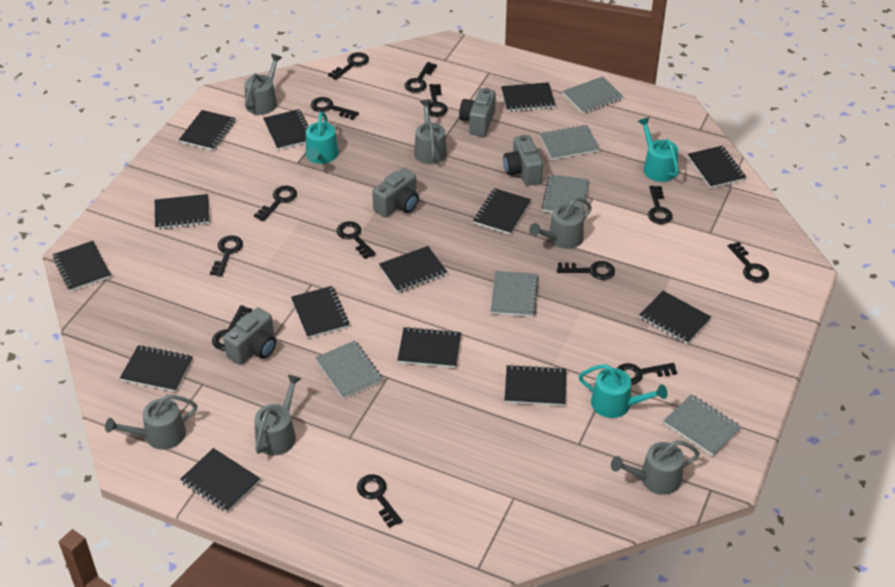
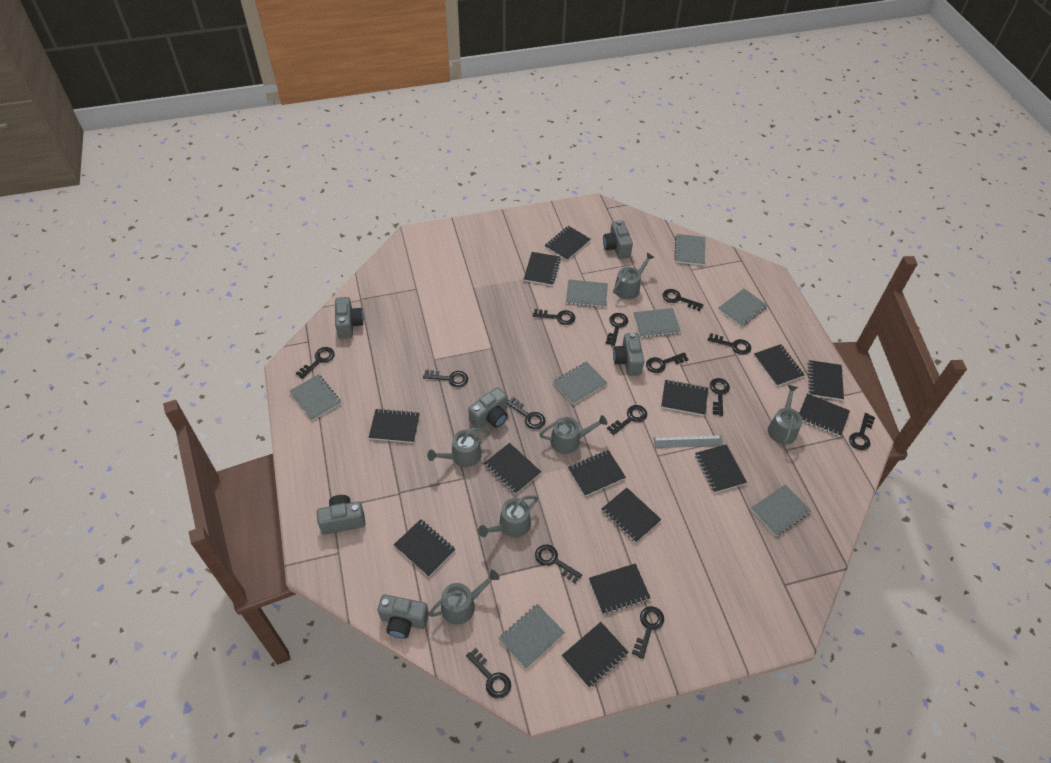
black key: 13 -> 14
grey camera: 4 -> 6
grey notebook: 6 -> 8
grey ruler: 0 -> 1
turquoise watering can: 3 -> 0

